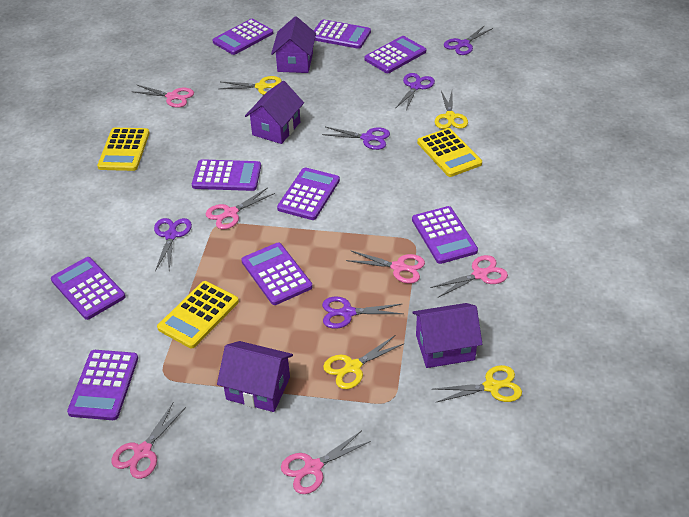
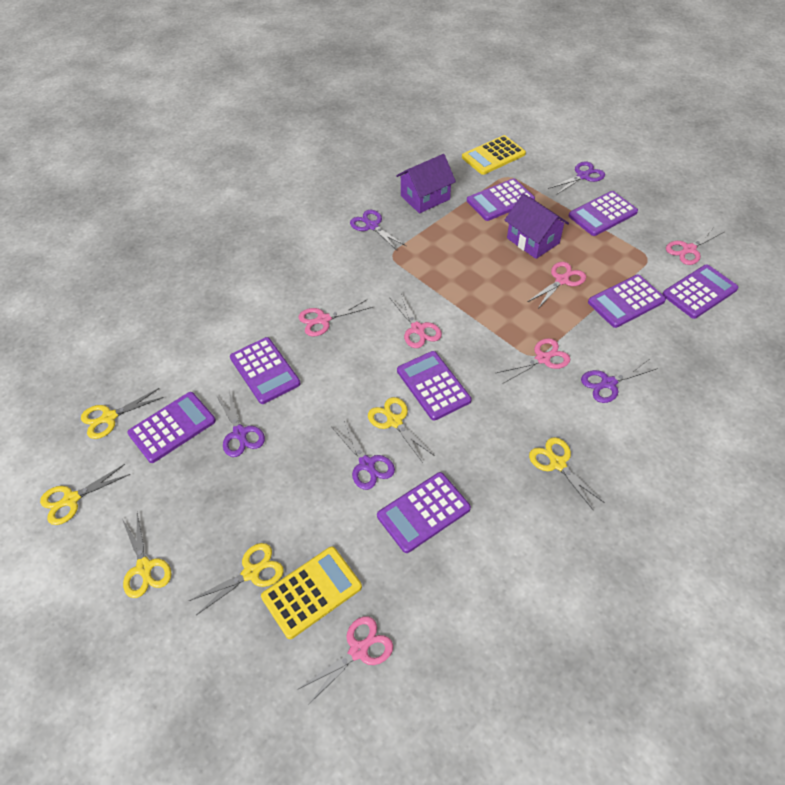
purple calculator: 9 -> 8
purple house: 4 -> 2
yellow calculator: 3 -> 2
yellow scissors: 4 -> 6

